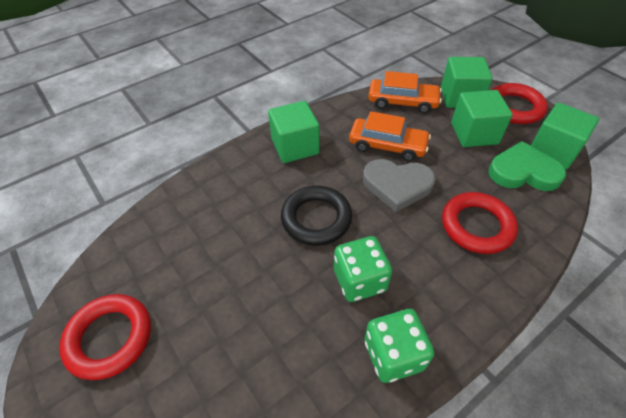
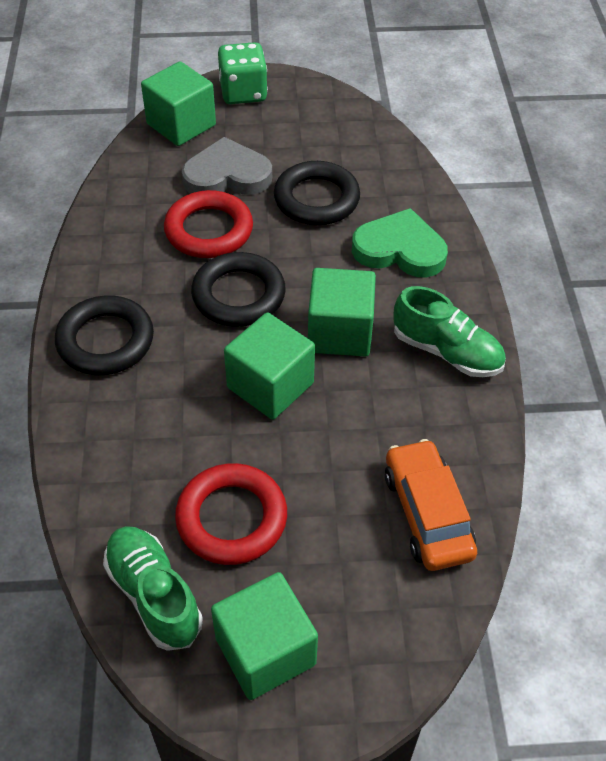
black ring: 1 -> 3
green dice: 2 -> 1
green shoe: 0 -> 2
orange car: 2 -> 1
red ring: 3 -> 2

